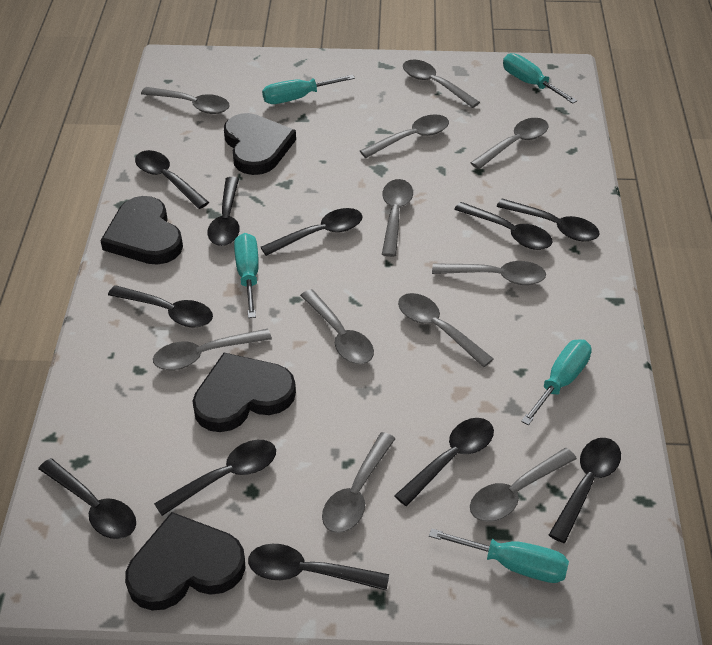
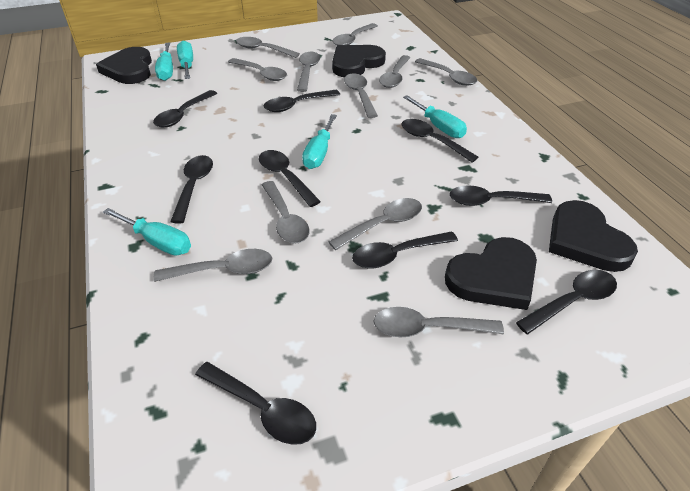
black spoon: 11 -> 9

